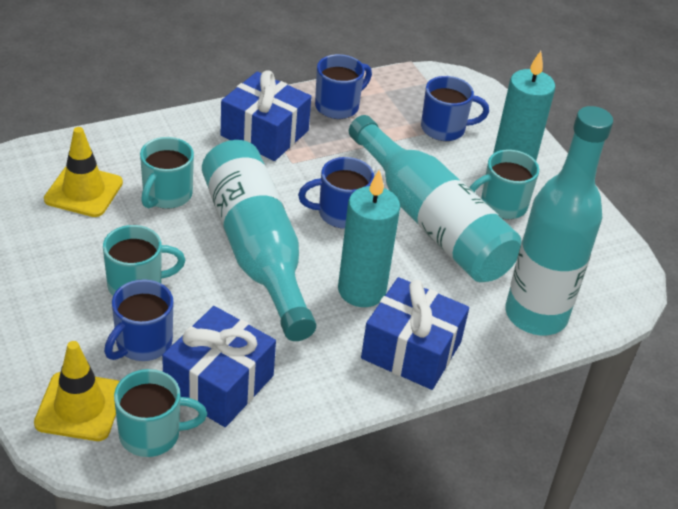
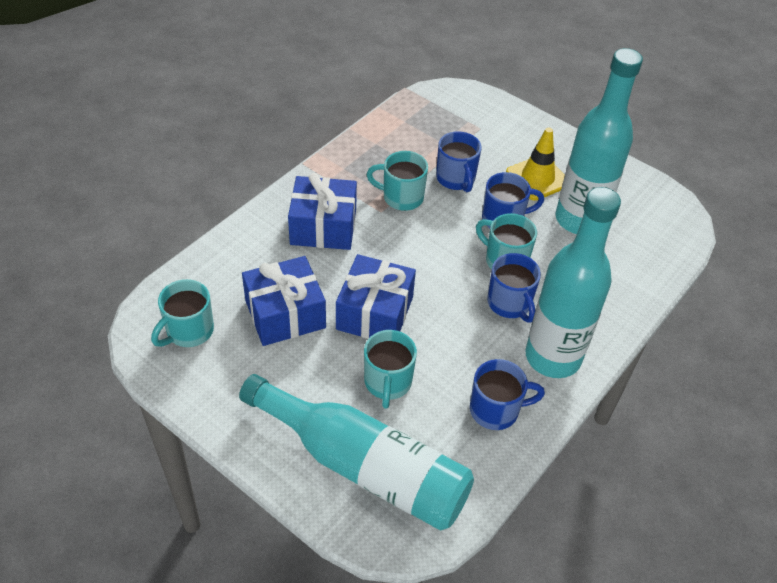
turquoise candle: 2 -> 0
yellow traffic cone: 2 -> 1

